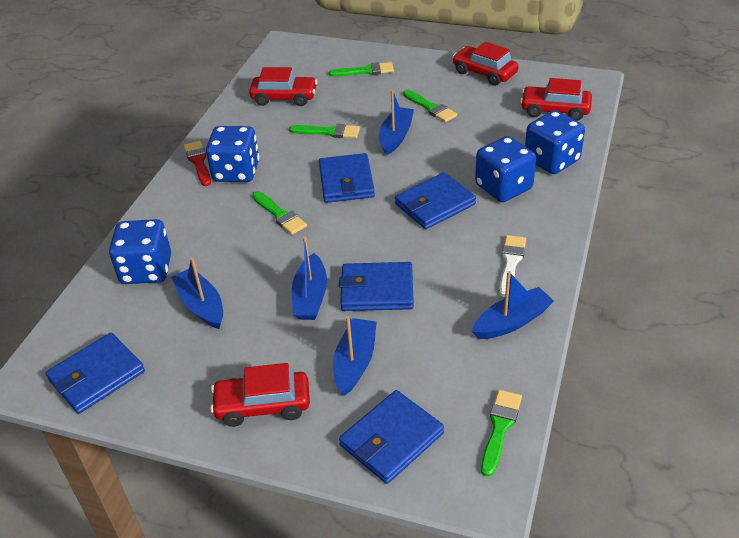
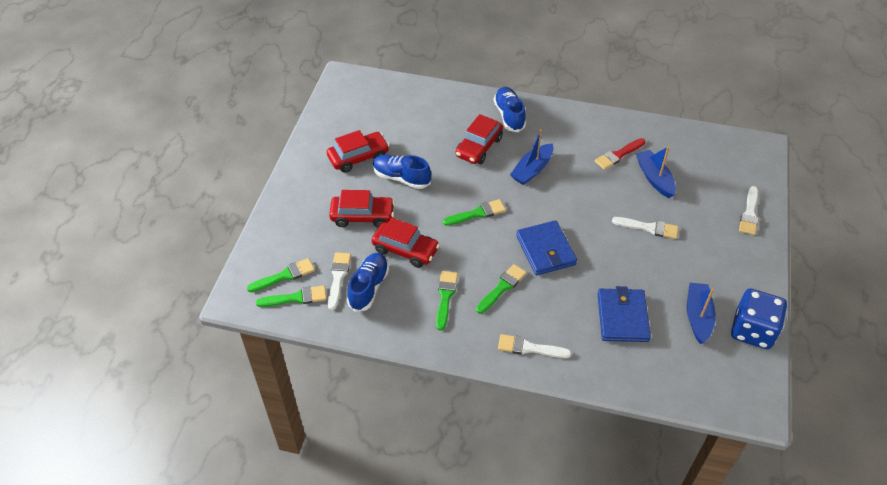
blue boat: 5 -> 3
blue dice: 4 -> 1
blue shoe: 0 -> 3
blue wallet: 5 -> 2
white brush: 1 -> 4

